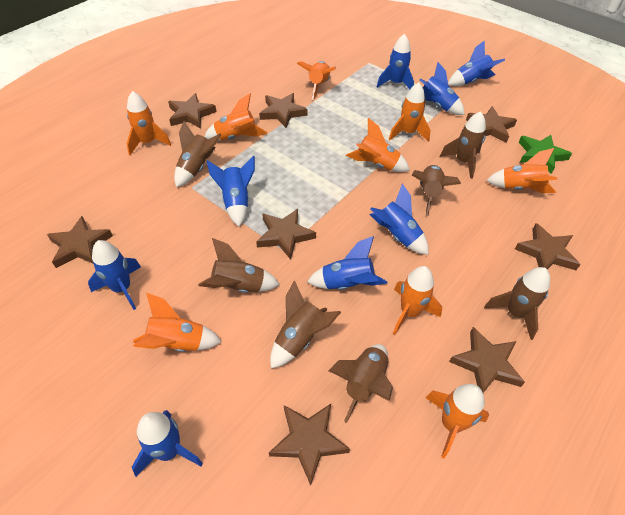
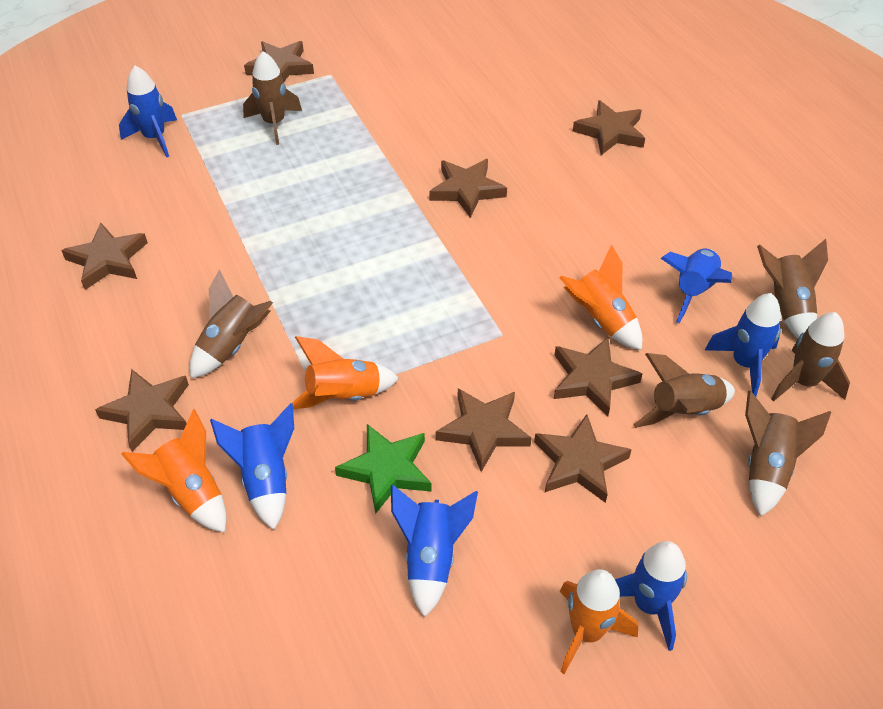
blue rocket: 8 -> 6
brown rocket: 7 -> 6
orange rocket: 9 -> 4

